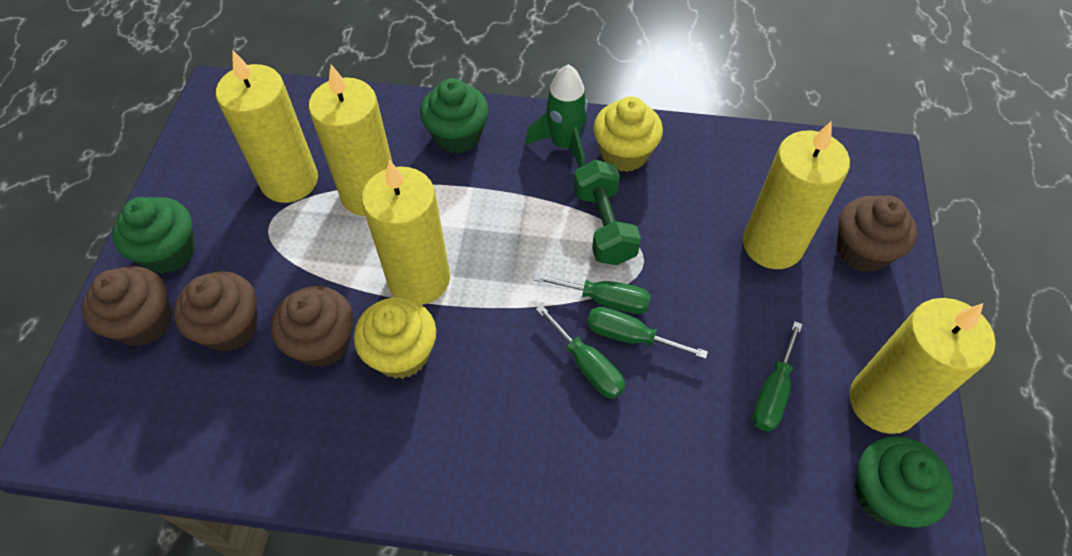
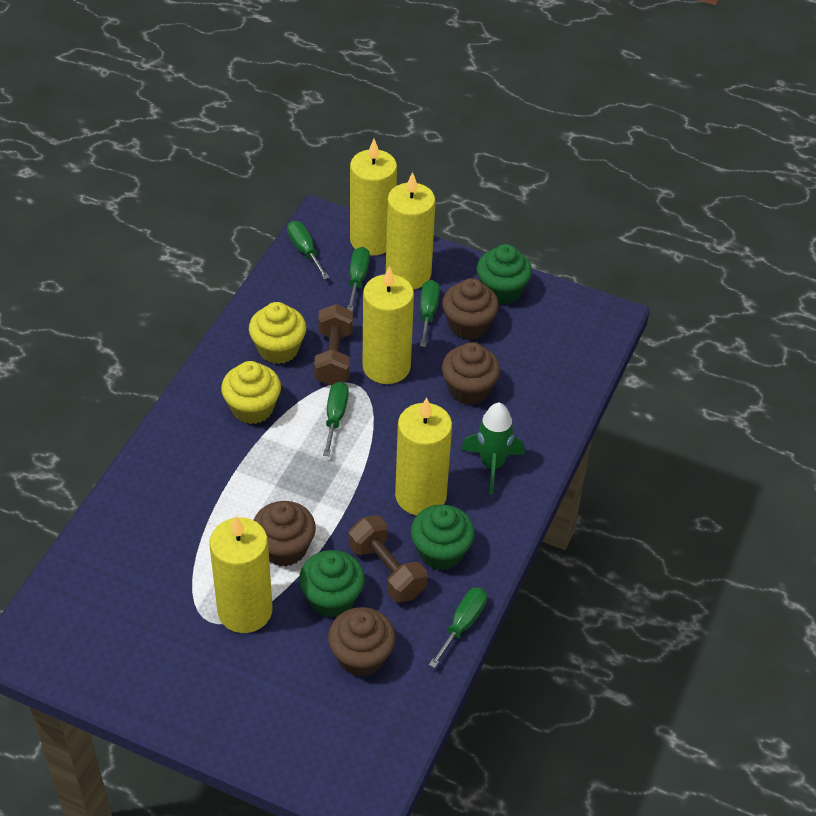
brown dumbbell: 0 -> 2
green dumbbell: 1 -> 0
green screwdriver: 4 -> 5

